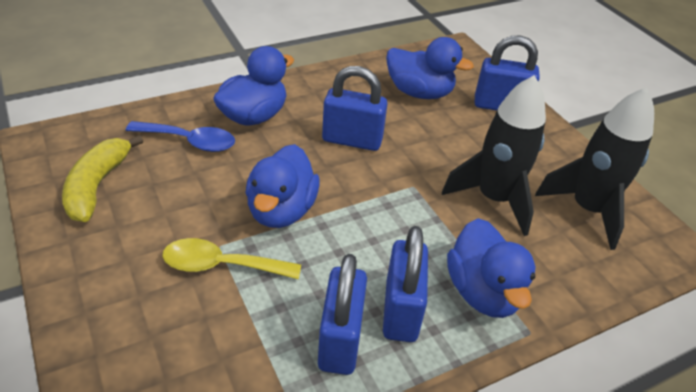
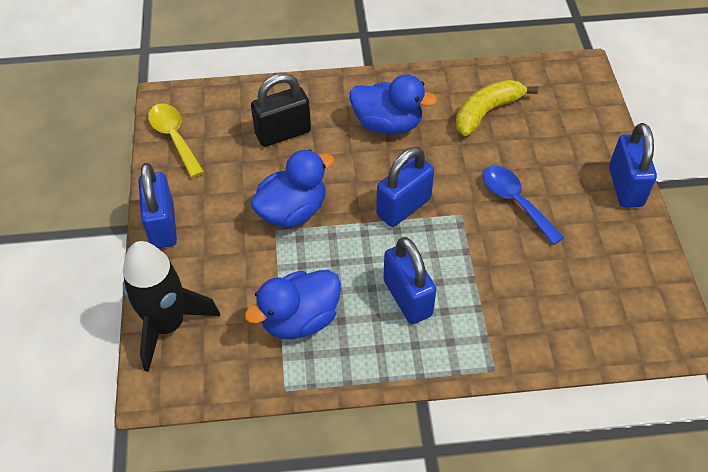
black padlock: 0 -> 1
black rocket: 2 -> 1
blue duck: 4 -> 3

